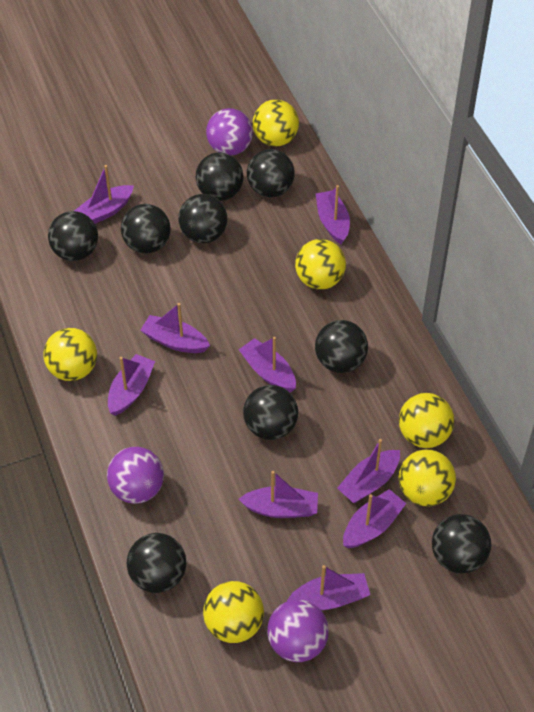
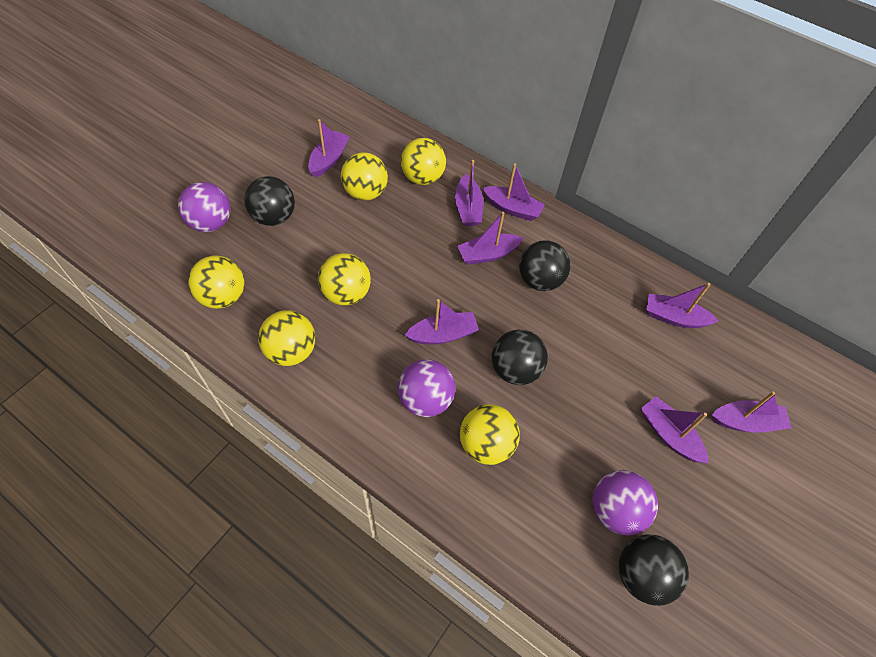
black ball: 9 -> 4
purple boat: 9 -> 8

